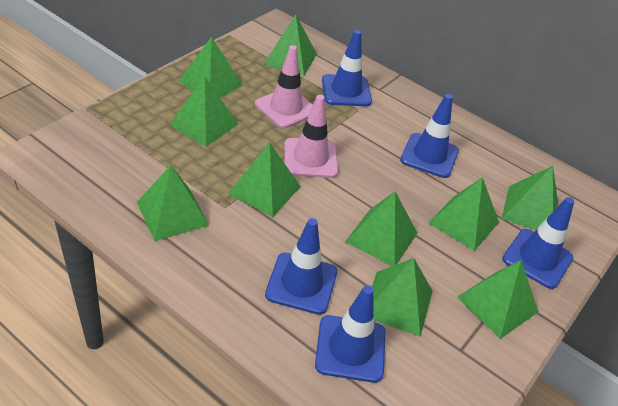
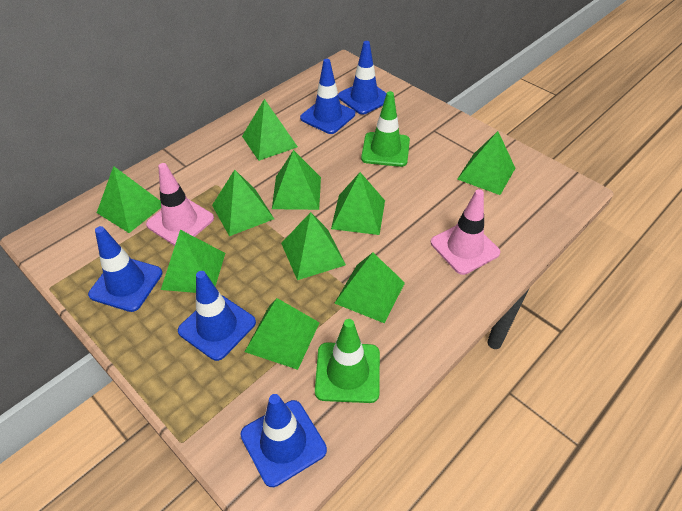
green traffic cone: 0 -> 2

